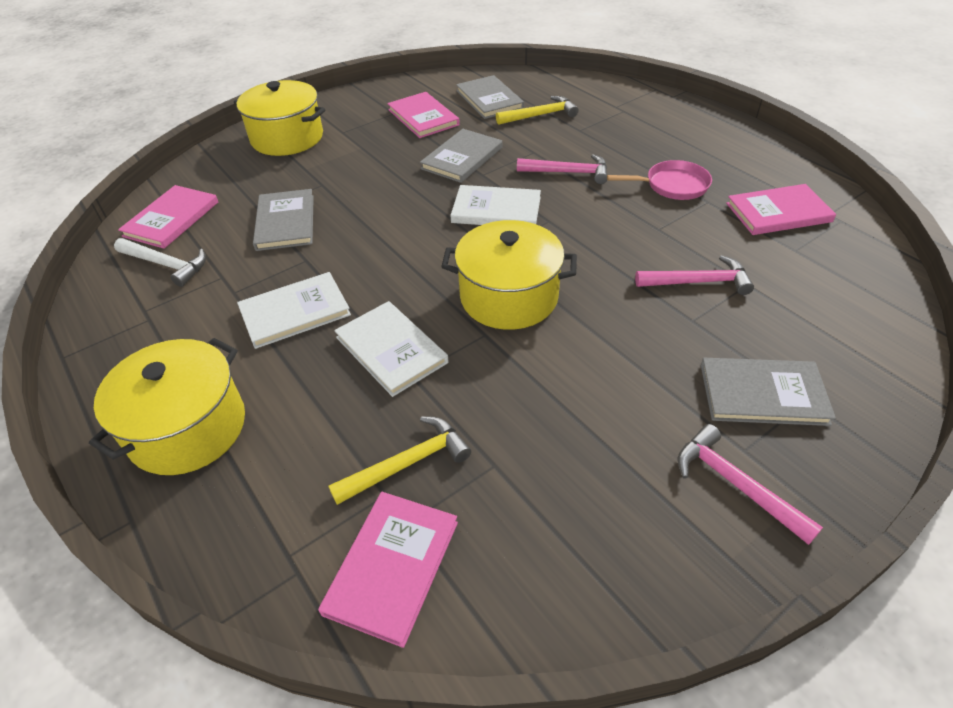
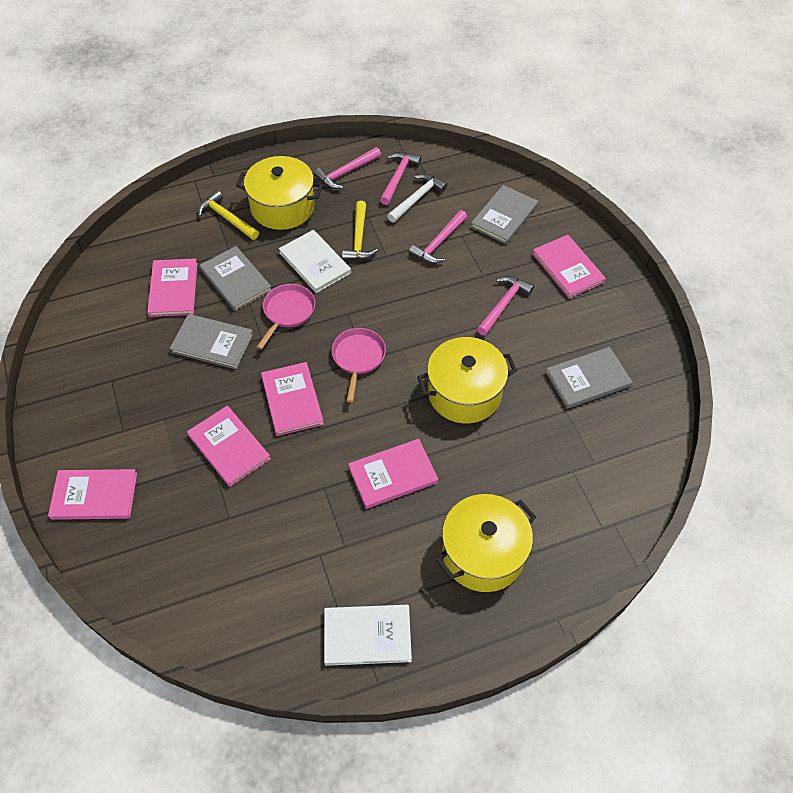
pink book: 4 -> 6
pink hammer: 3 -> 4
pink pan: 1 -> 2
white book: 3 -> 2

